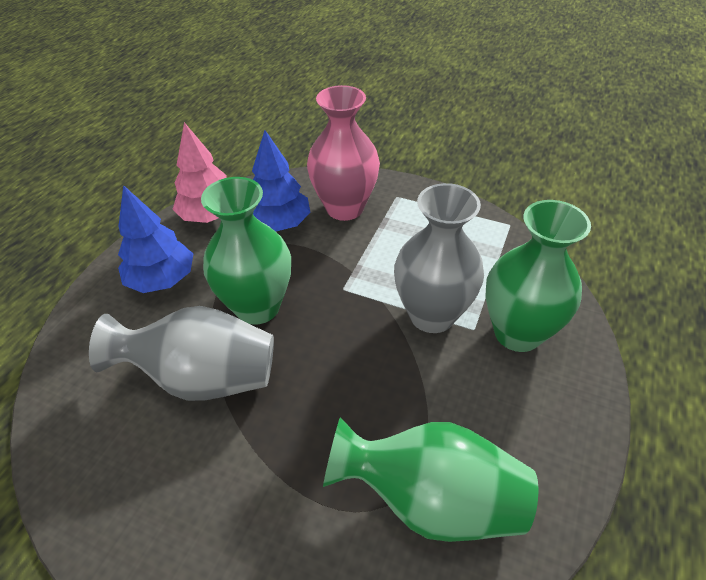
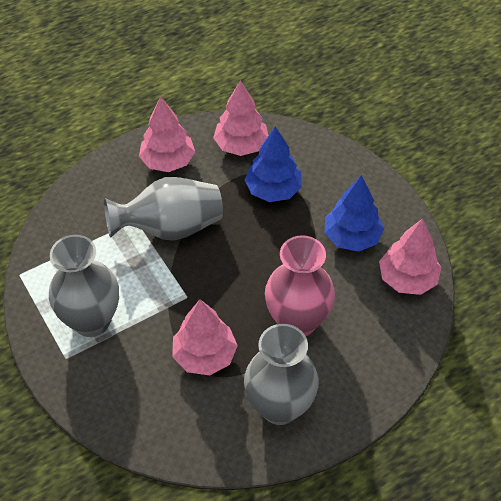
green vase: 3 -> 0
grey vase: 2 -> 3
pink tree: 1 -> 4

